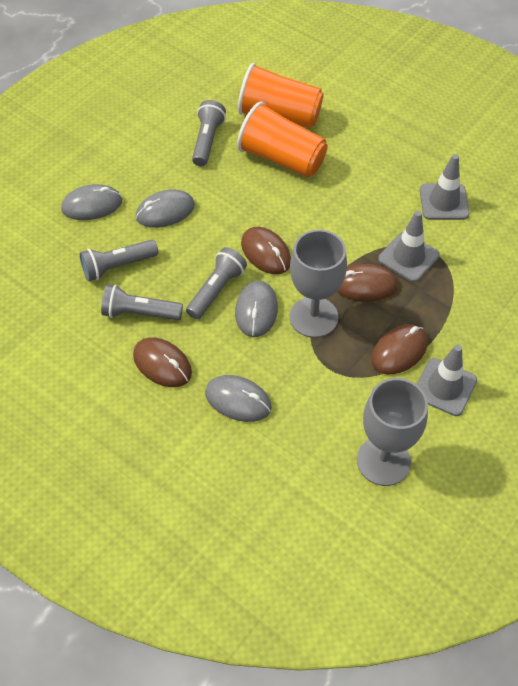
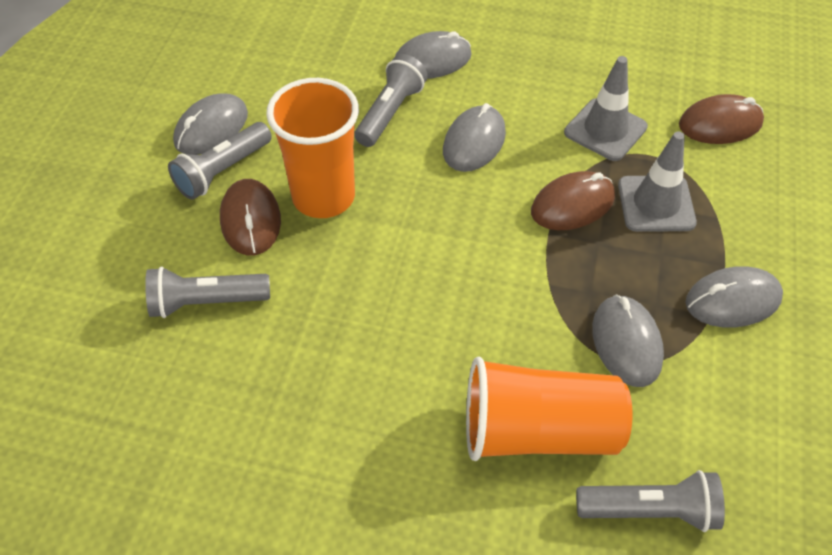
brown mouse: 4 -> 3
grey goblet: 2 -> 0
grey mouse: 4 -> 5
grey traffic cone: 3 -> 2

